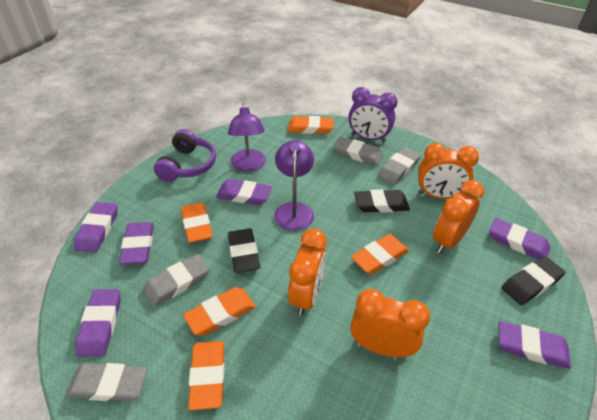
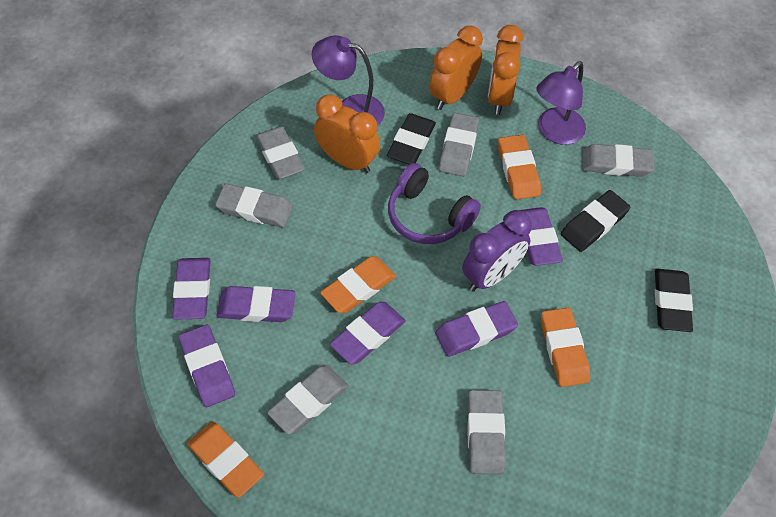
grey eraser: 4 -> 6
orange clock: 4 -> 3
orange eraser: 5 -> 4

